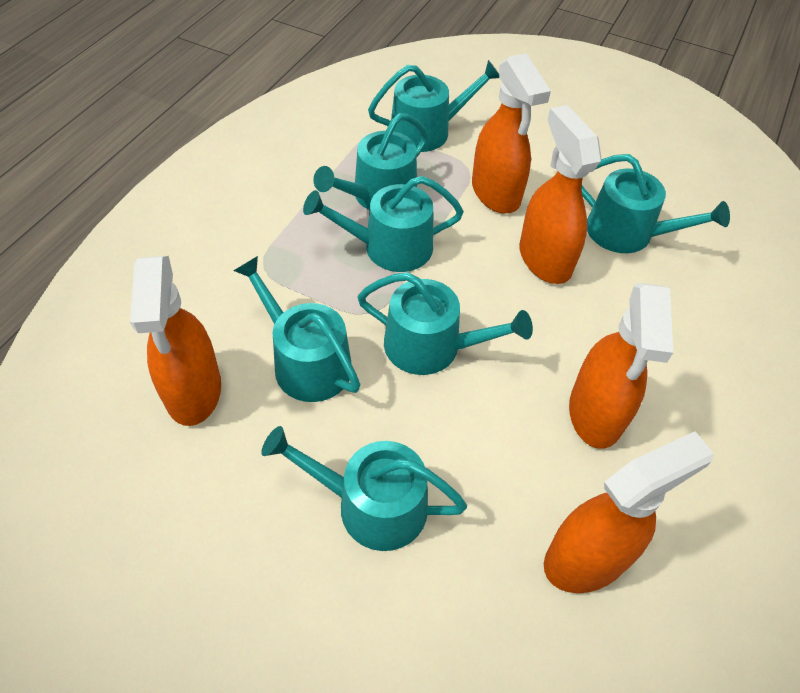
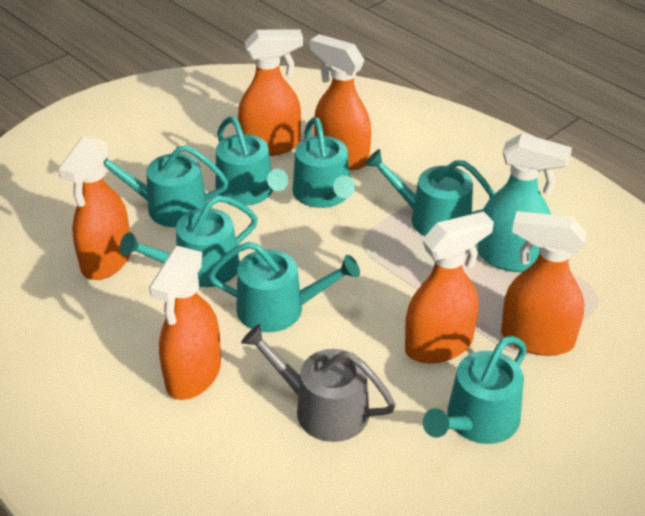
grey watering can: 0 -> 1
orange spray bottle: 5 -> 6
turquoise spray bottle: 0 -> 1

